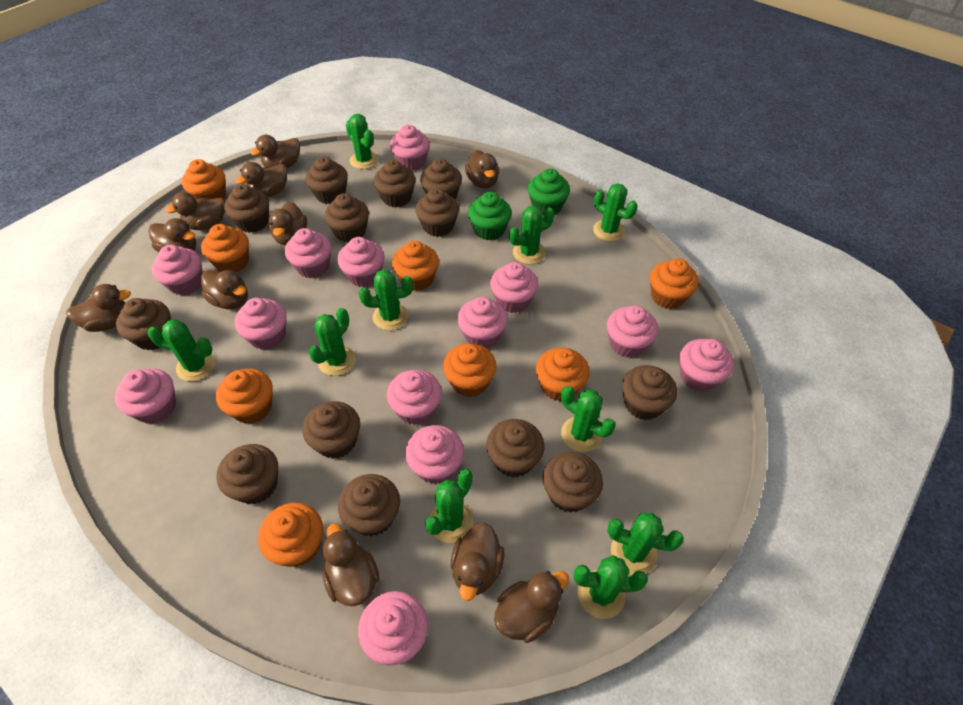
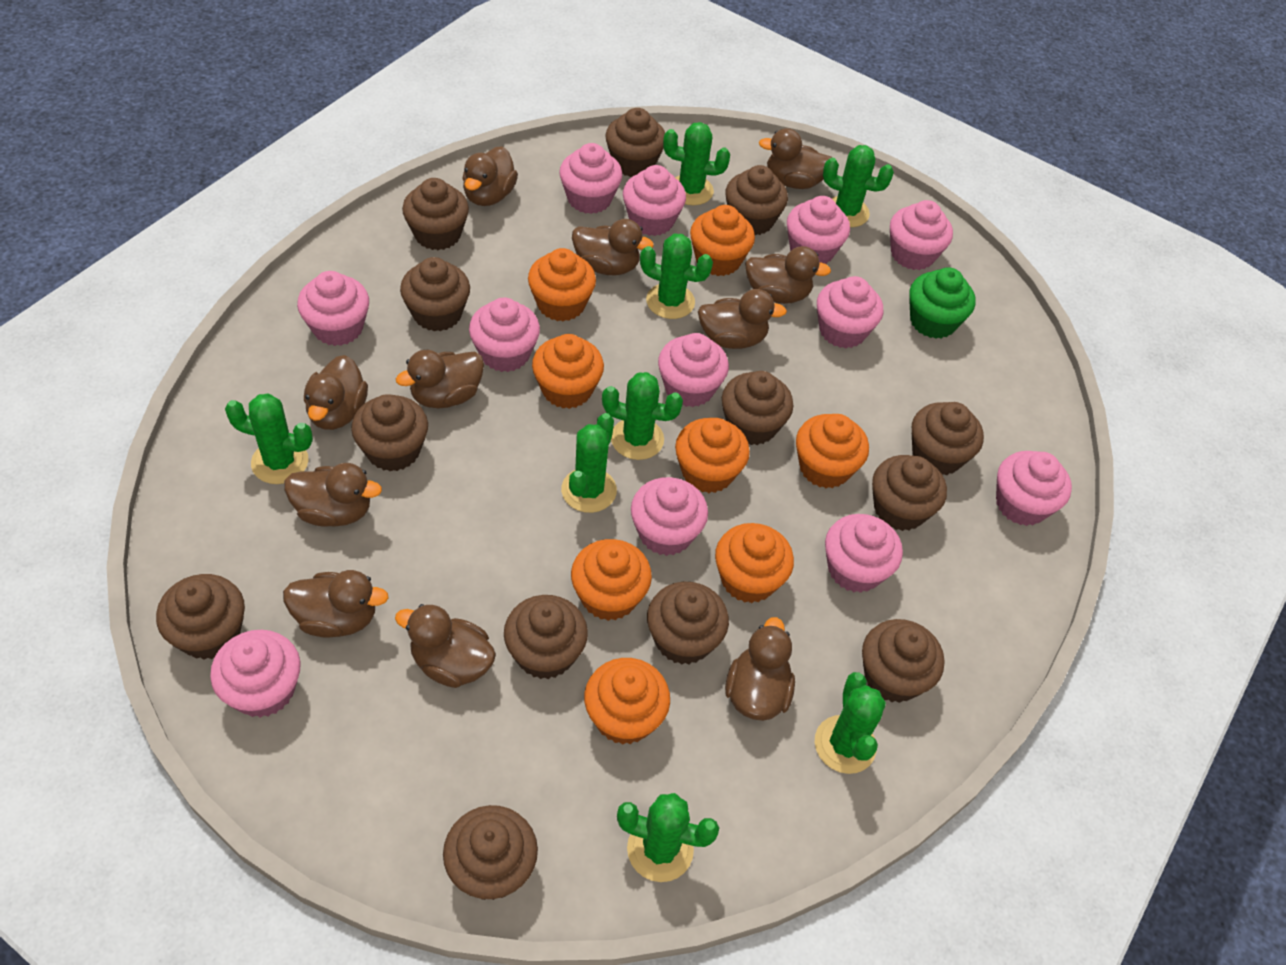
green cactus: 10 -> 8
green cupcake: 2 -> 1
pink cupcake: 13 -> 12

